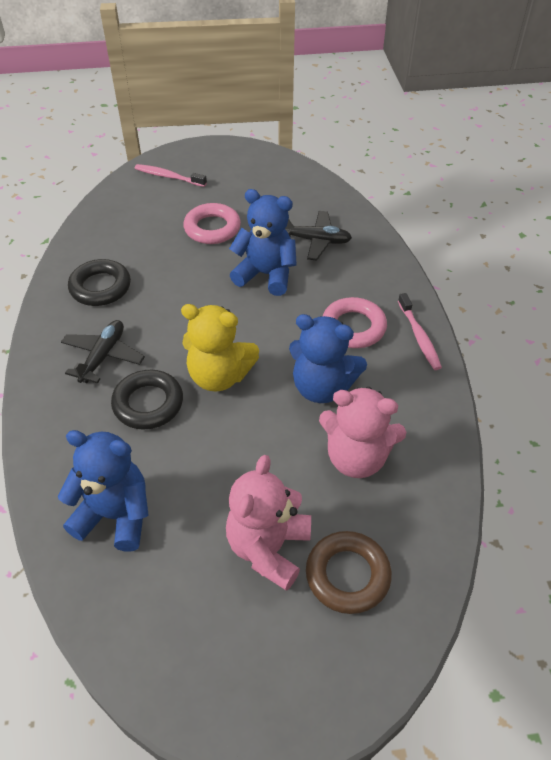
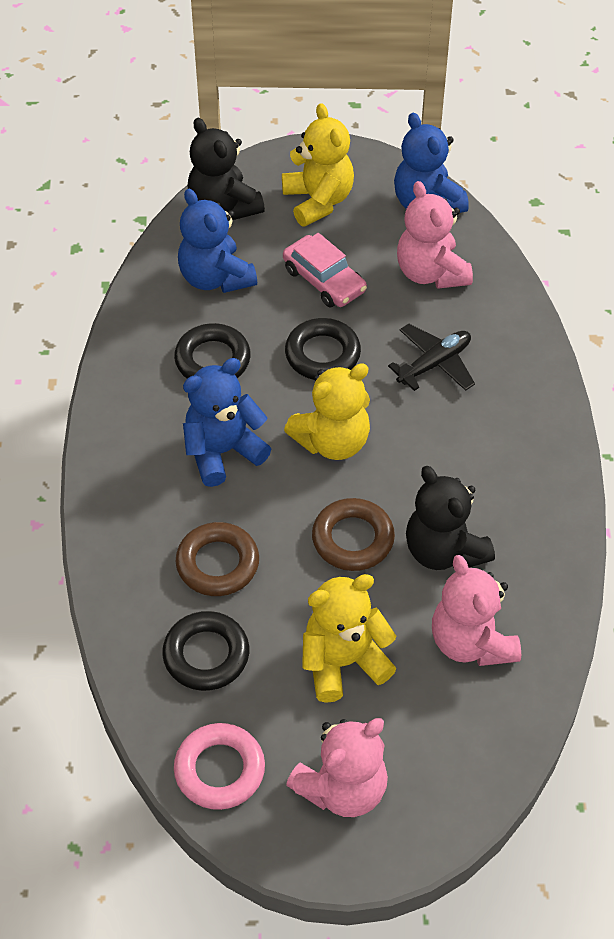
black plane: 2 -> 1
black ring: 2 -> 3
black teddy bear: 0 -> 2
brown ring: 1 -> 2
pink car: 0 -> 1
pink ring: 2 -> 1
pink teddy bear: 2 -> 3
pink toothbrush: 2 -> 0
yellow teddy bear: 1 -> 3

